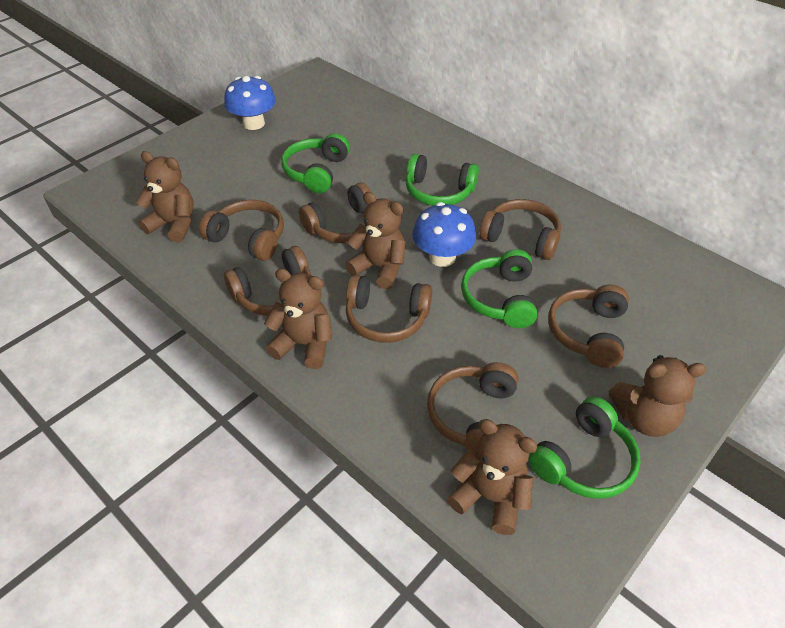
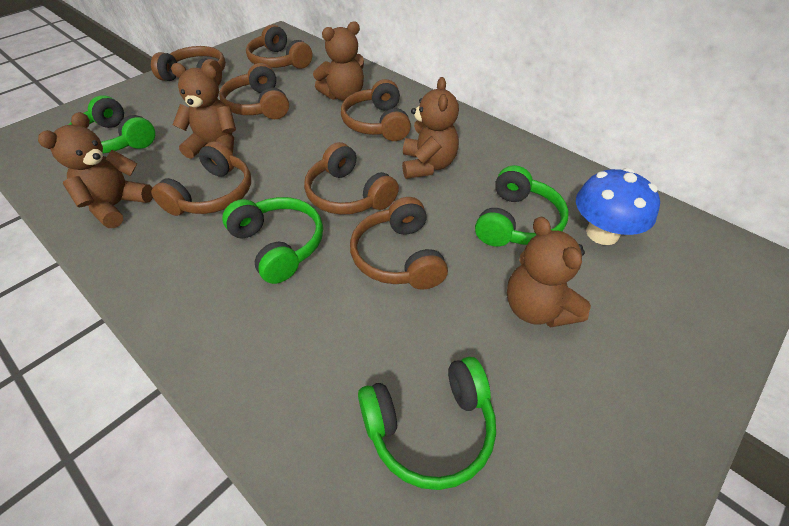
blue mushroom: 2 -> 1

